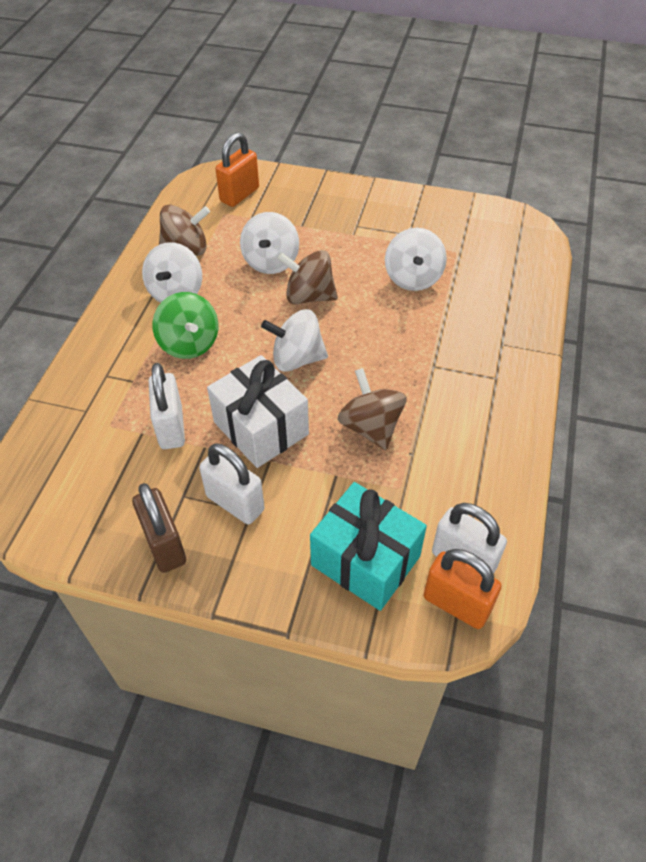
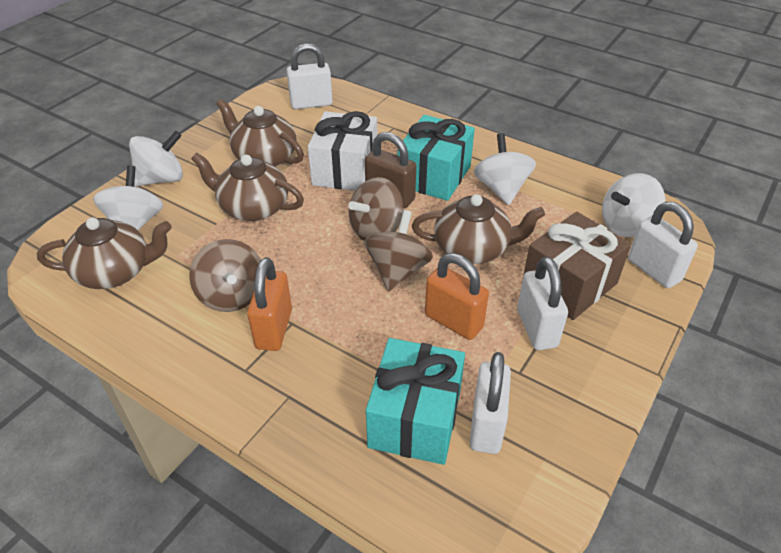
brown gift: 0 -> 1
brown teapot: 0 -> 4
green spinning top: 1 -> 0
turquoise gift: 1 -> 2
white padlock: 3 -> 4

